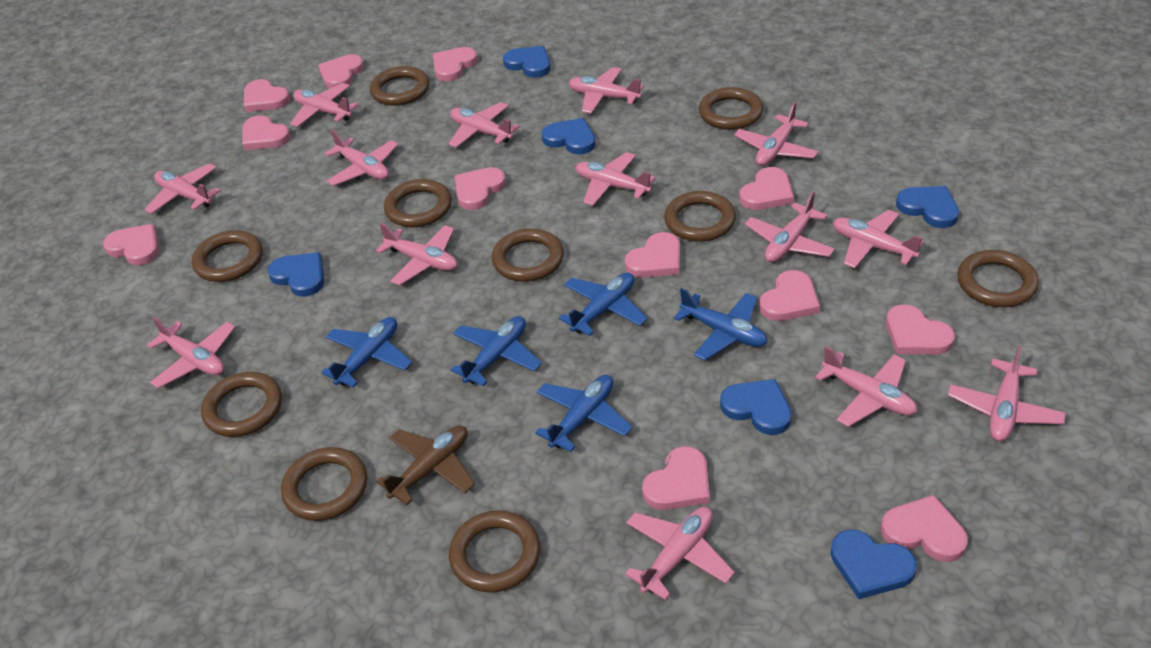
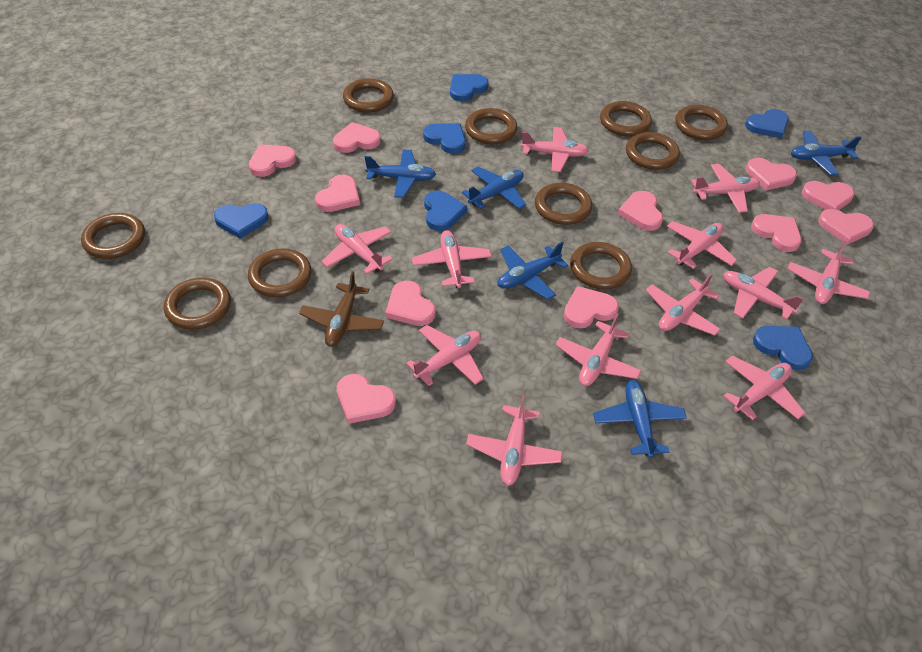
pink heart: 12 -> 11
pink plane: 14 -> 12

